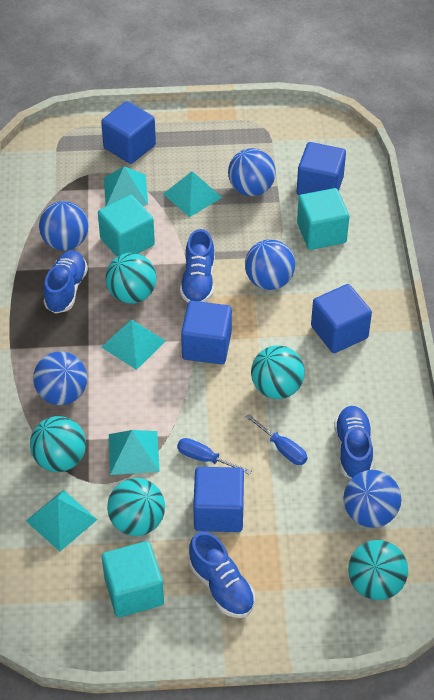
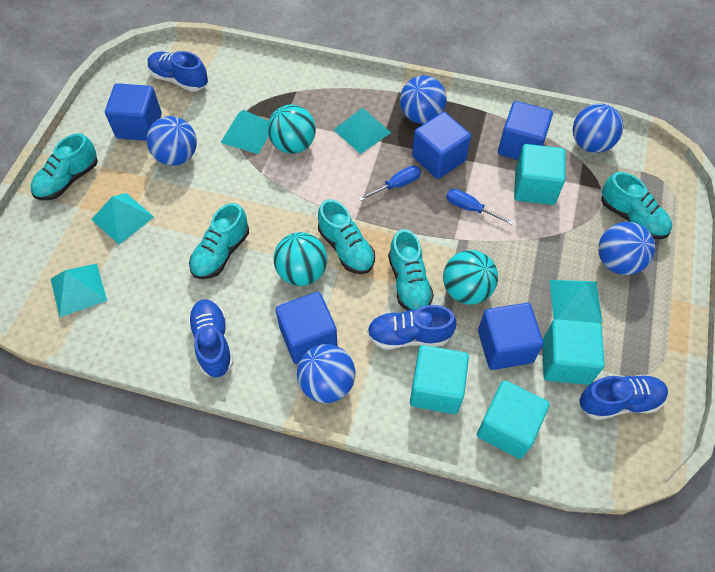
turquoise ball: 5 -> 3
turquoise cube: 3 -> 4
turquoise shoe: 0 -> 5

